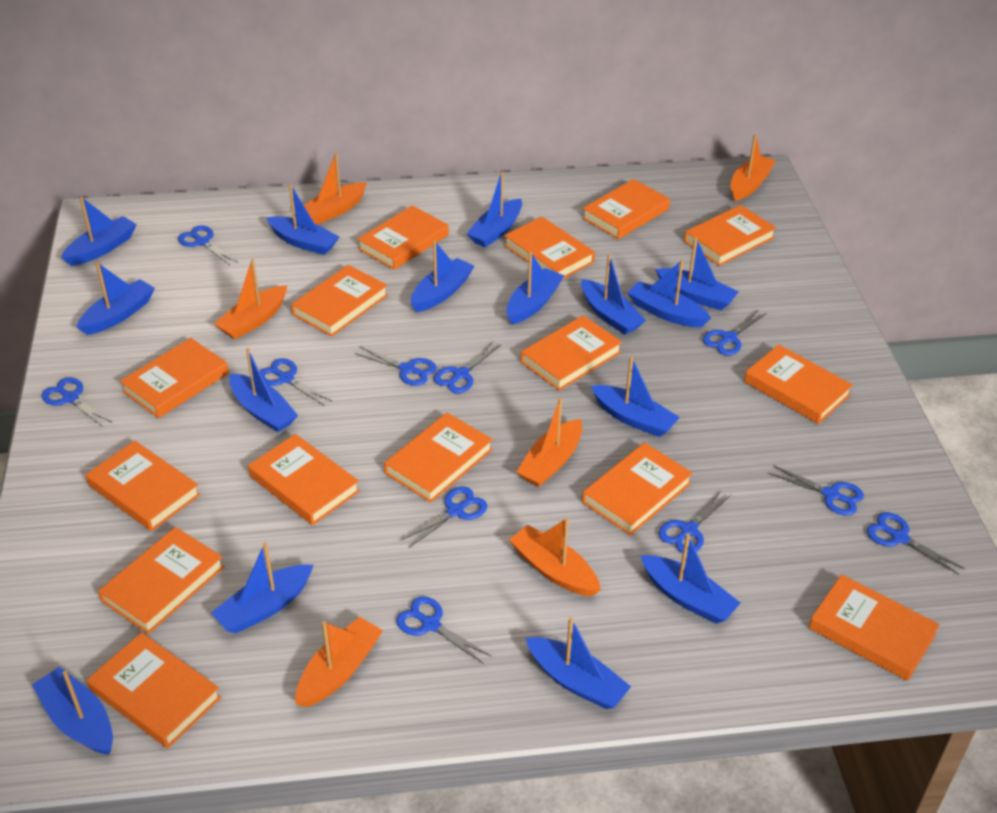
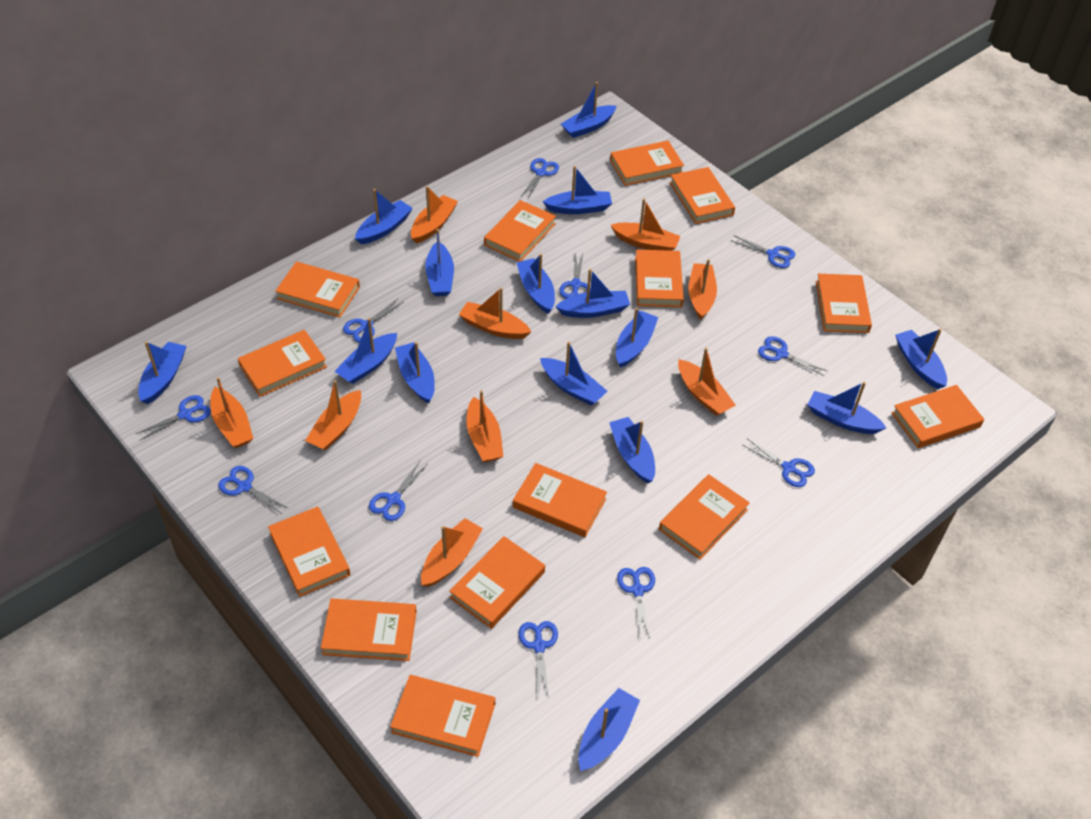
orange boat: 6 -> 9
orange book: 15 -> 14

